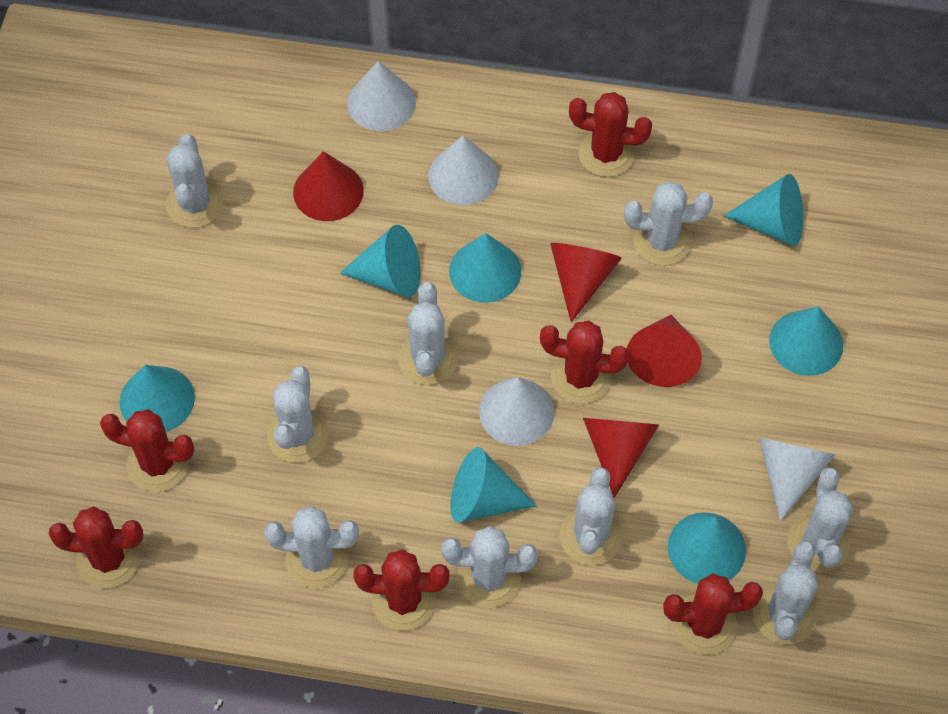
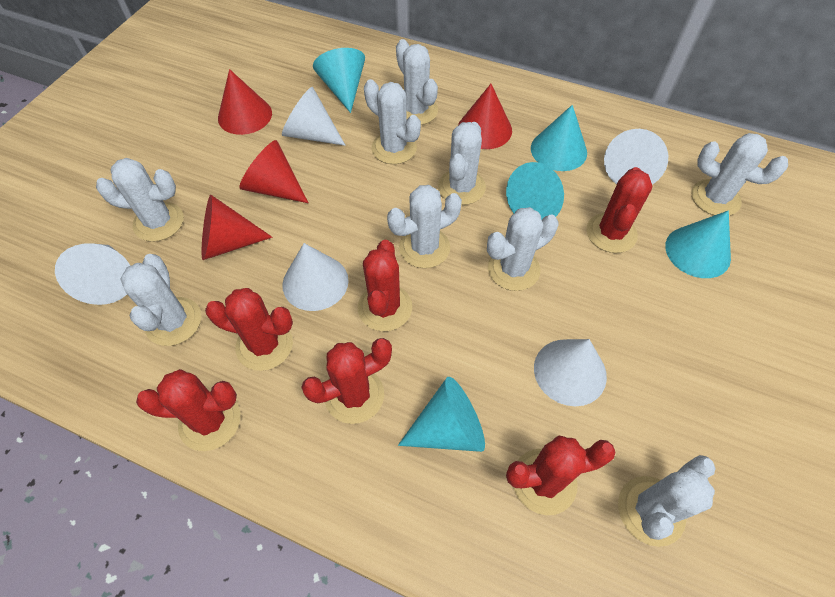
turquoise cone: 7 -> 5
white cone: 4 -> 5

